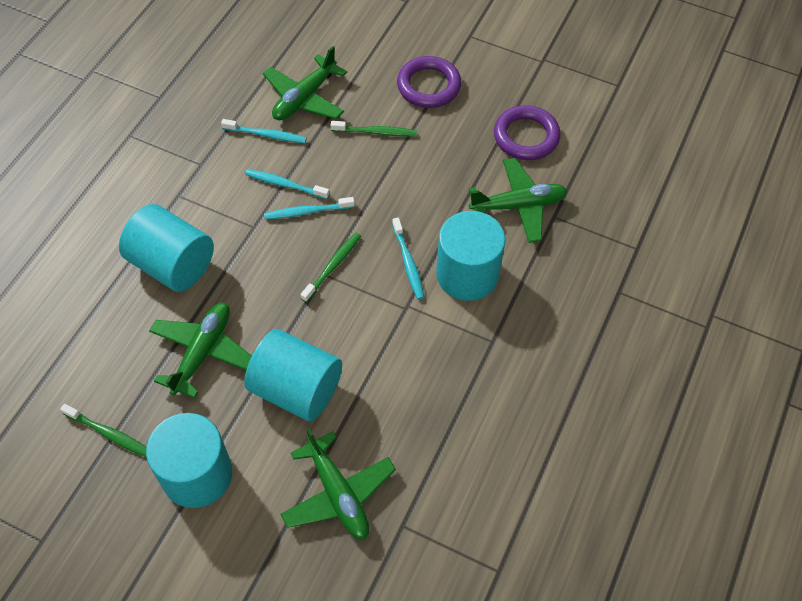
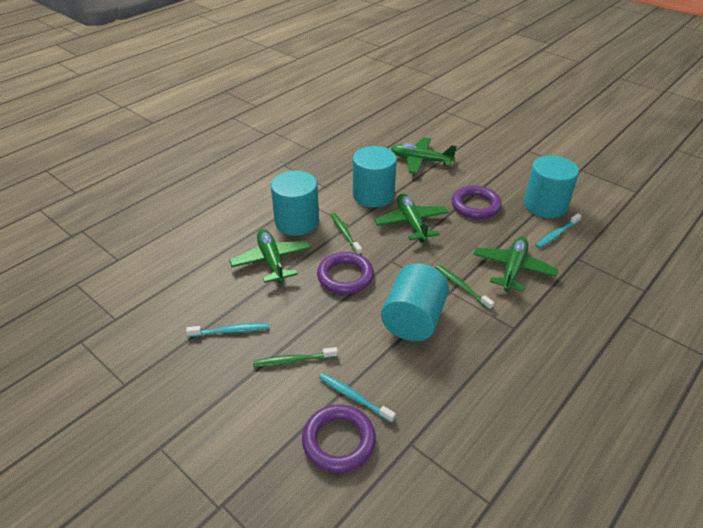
purple ring: 2 -> 3
turquoise toothbrush: 4 -> 3

